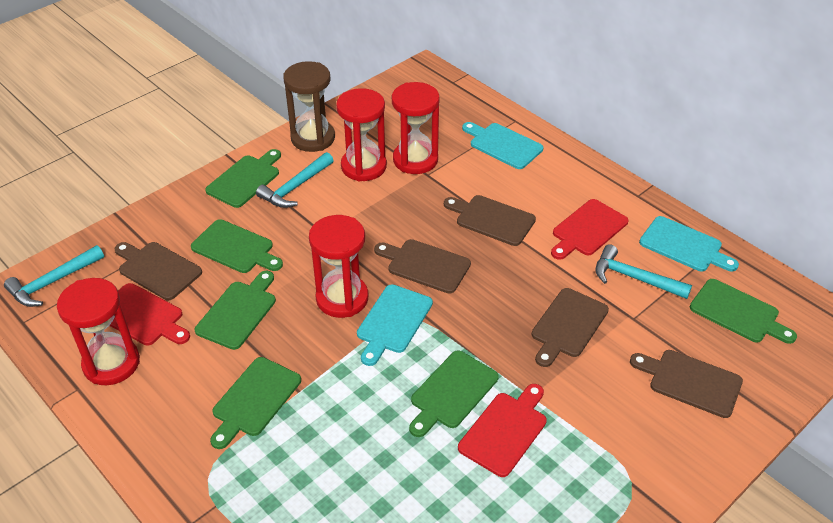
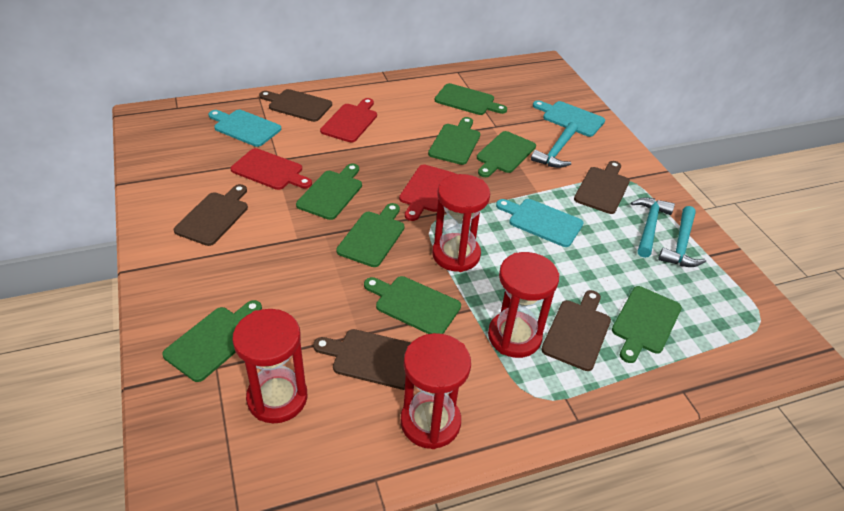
brown hourglass: 1 -> 0
green cutting board: 6 -> 8

